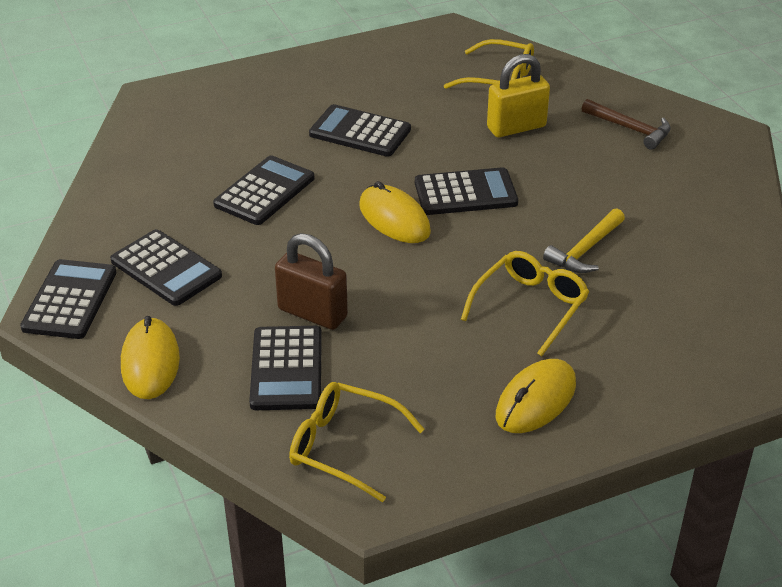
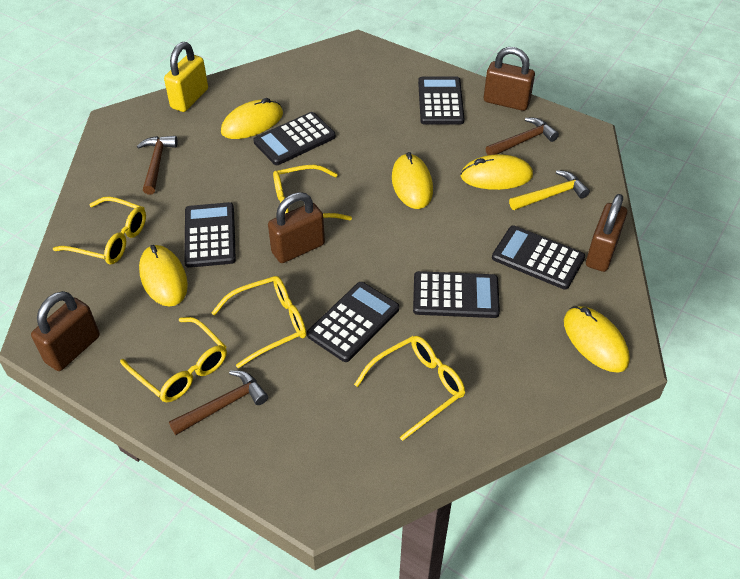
brown hammer: 1 -> 3
brown padlock: 1 -> 4
yellow glasses: 3 -> 5
yellow mouse: 3 -> 5

